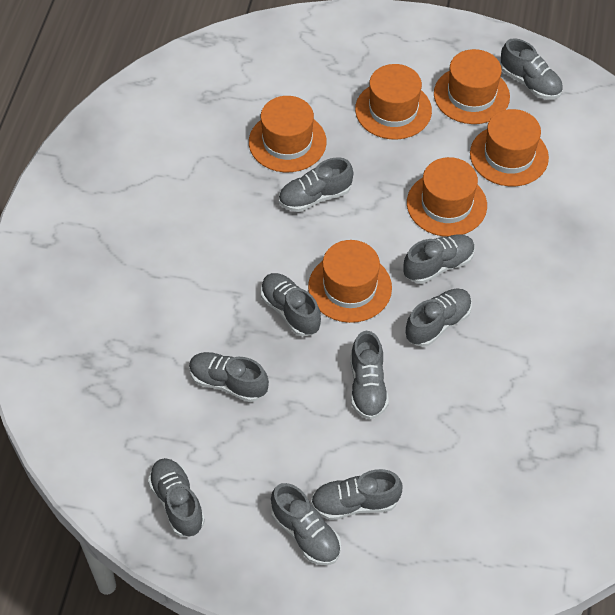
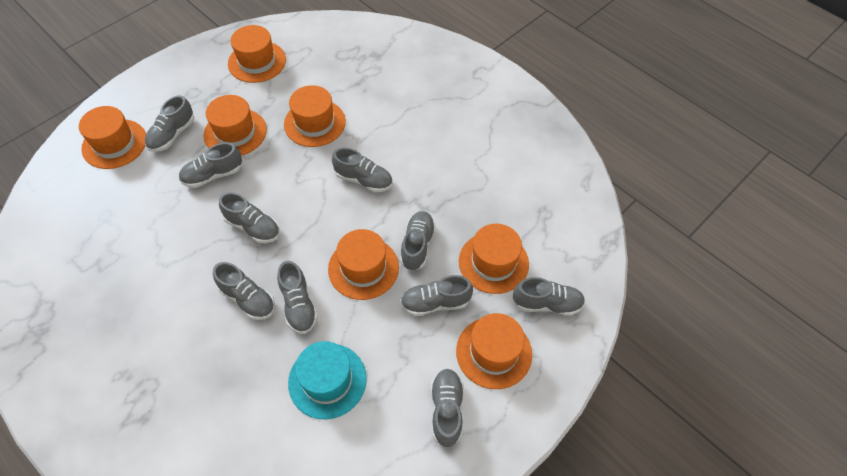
orange hat: 6 -> 7
turquoise hat: 0 -> 1

